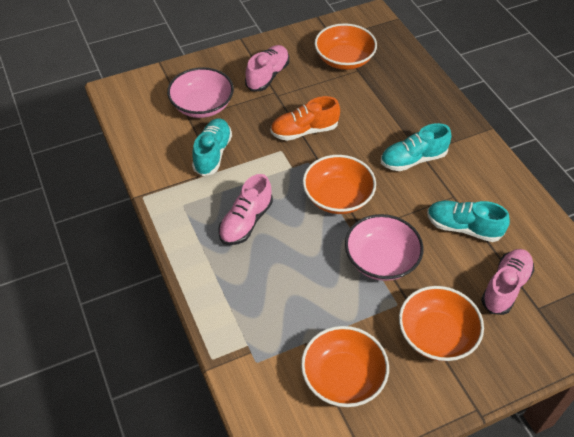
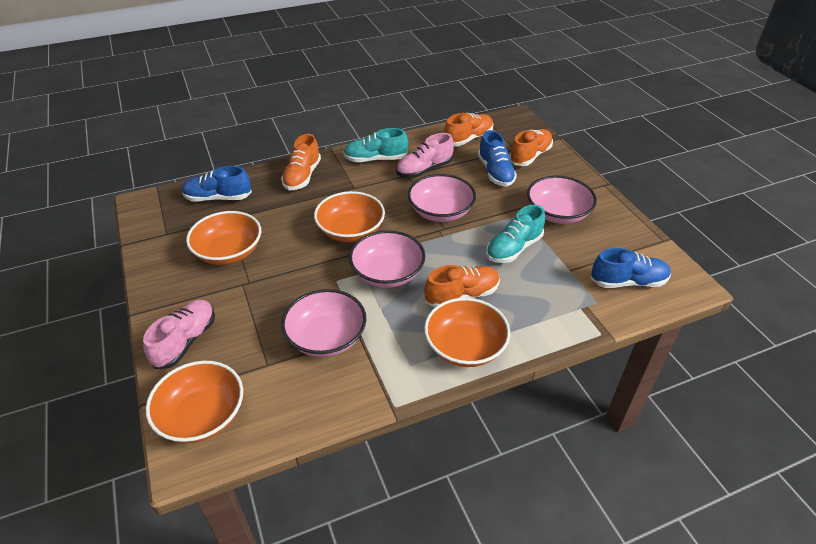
blue shoe: 0 -> 3
orange shoe: 1 -> 4
pink bowl: 2 -> 4
pink shoe: 3 -> 2
turquoise shoe: 3 -> 2

